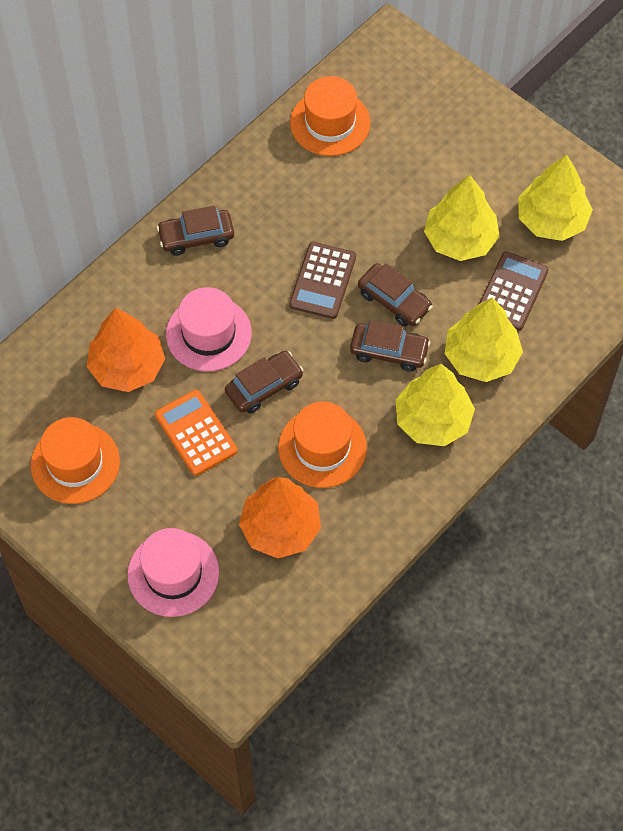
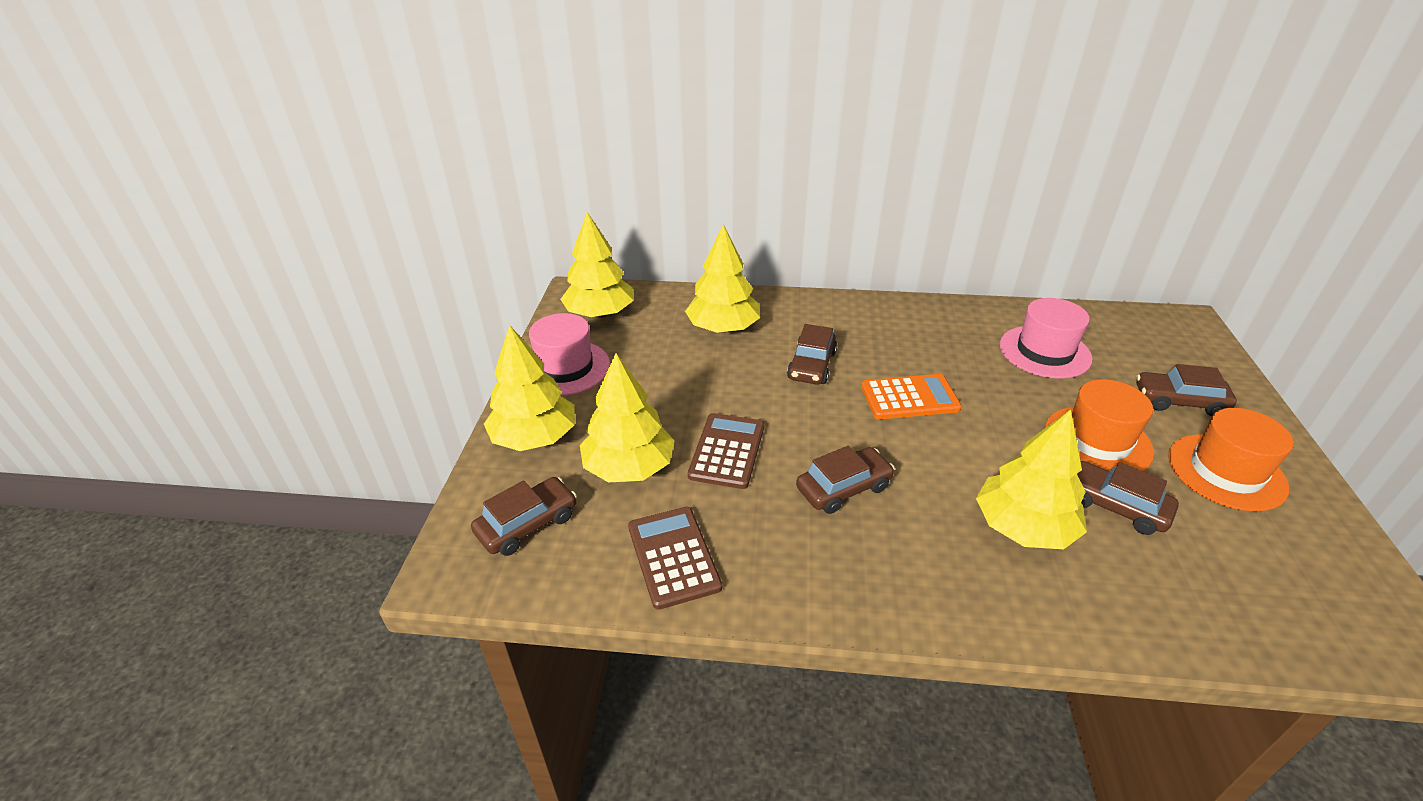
brown car: 4 -> 5
orange hat: 3 -> 2
orange tree: 2 -> 0
yellow tree: 4 -> 5

